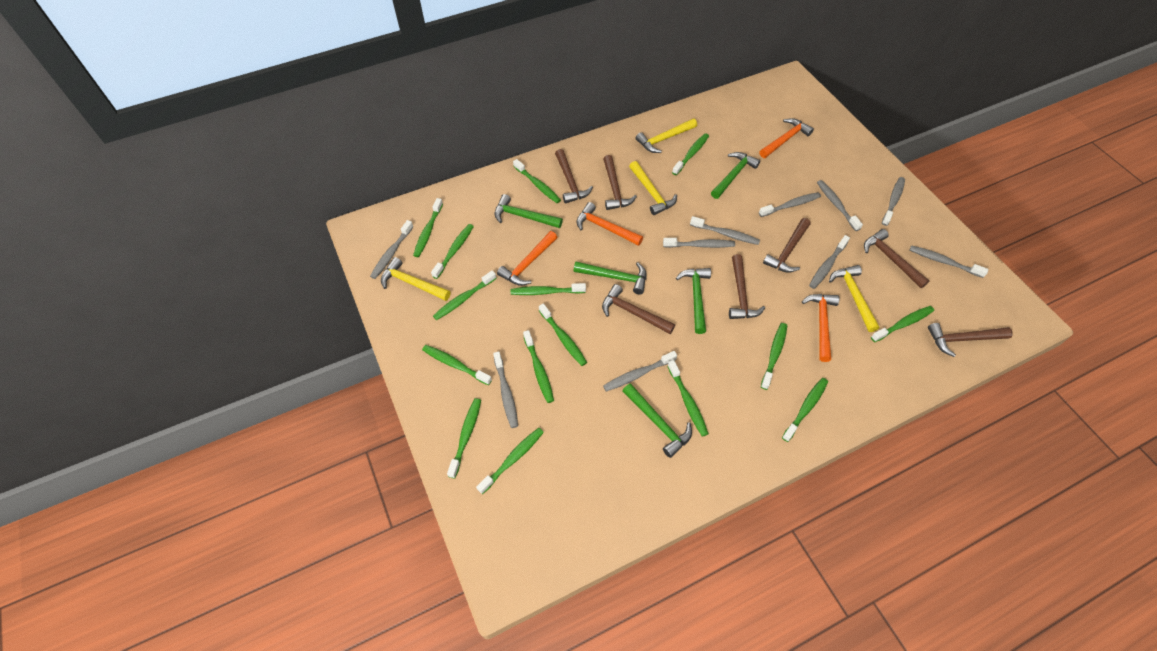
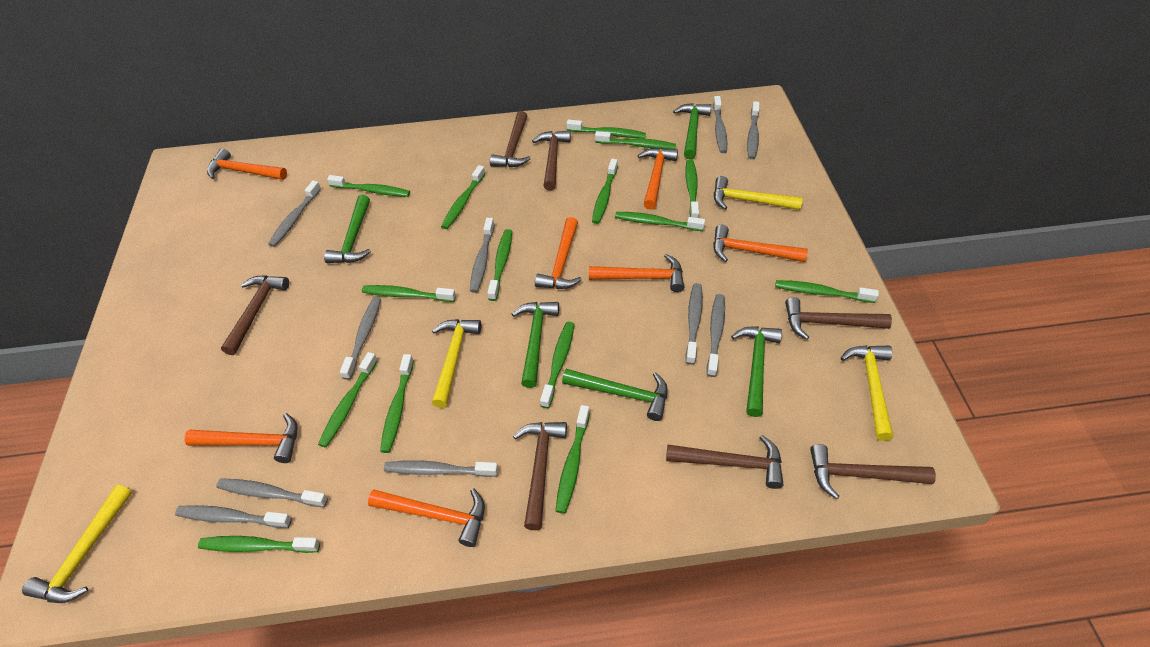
orange hammer: 4 -> 7

